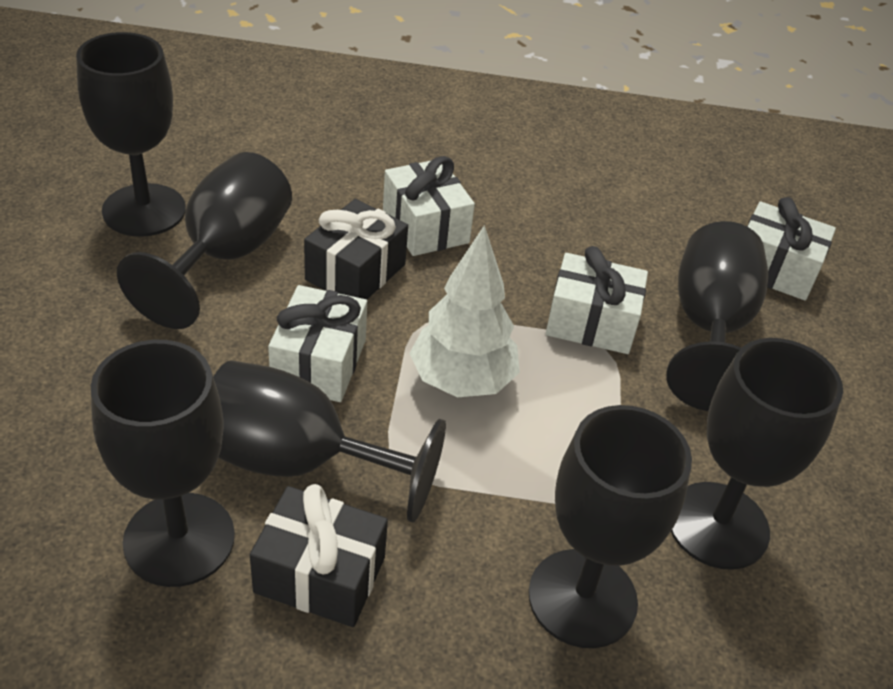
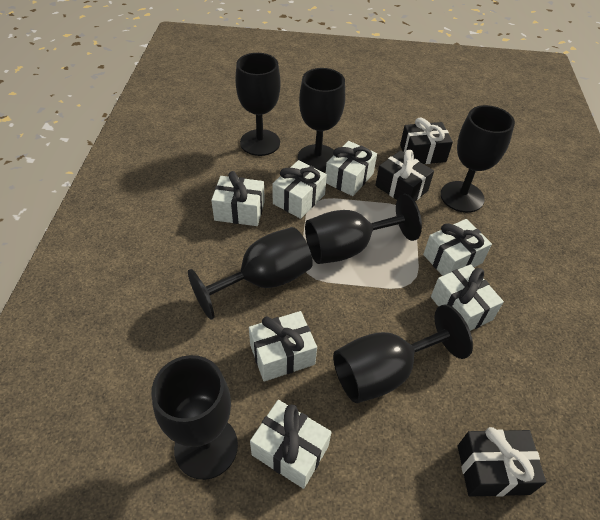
black gift: 2 -> 3
white gift: 4 -> 7
white tree: 1 -> 0

